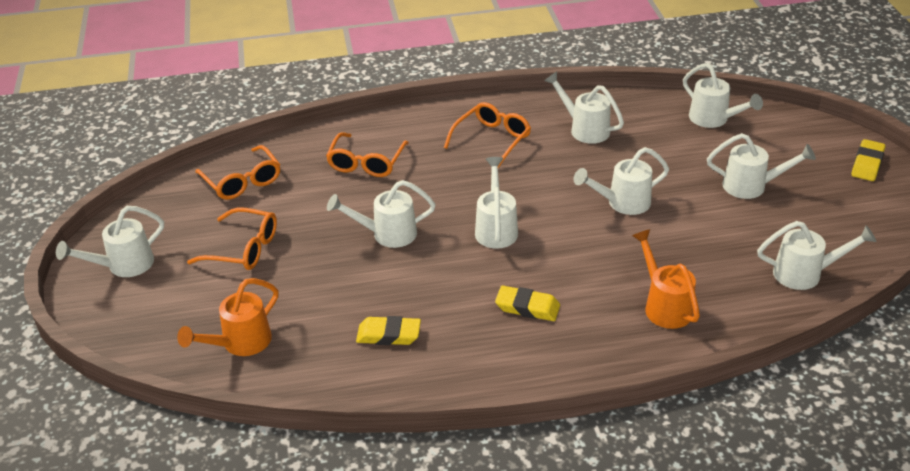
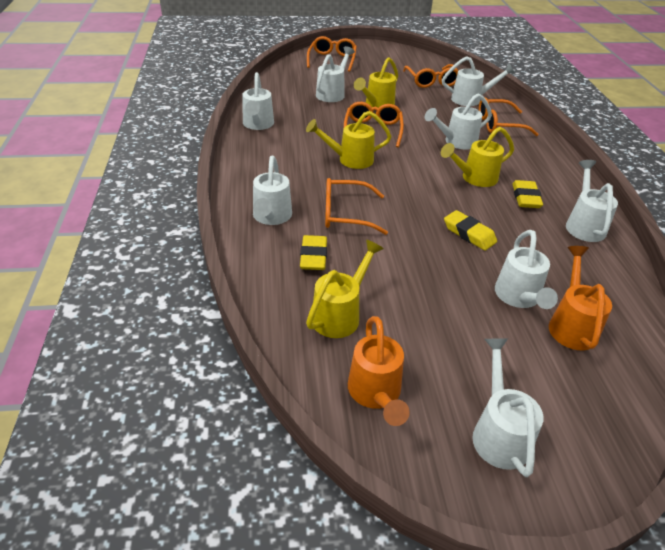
orange glasses: 4 -> 5
yellow watering can: 0 -> 4

